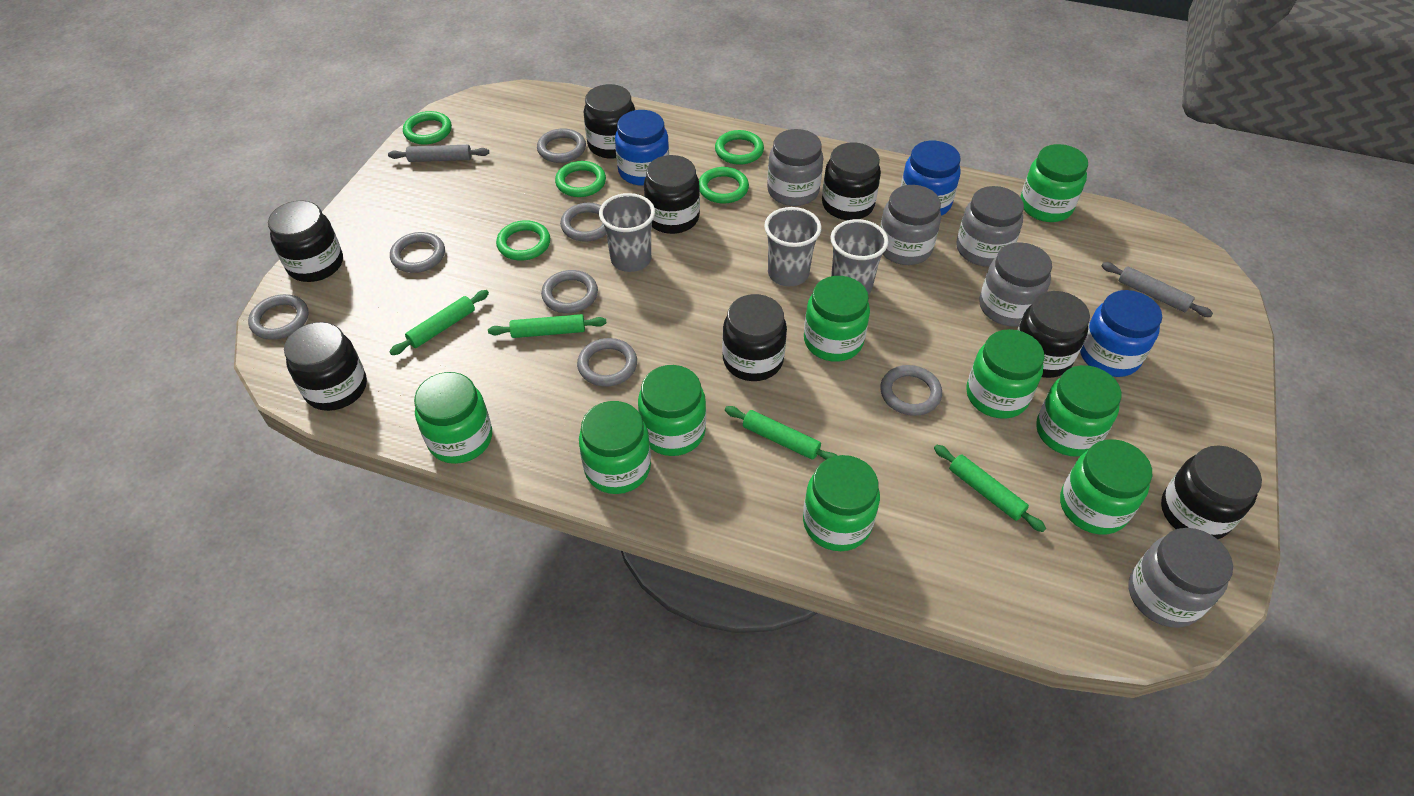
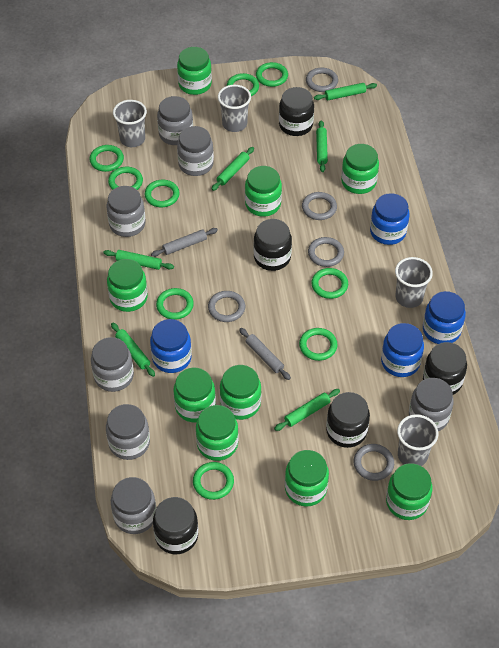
black jar: 8 -> 5
blue jar: 3 -> 4
green ring: 5 -> 9
green rolling pin: 4 -> 6
grey cup: 3 -> 4
grey jar: 5 -> 7
grey ring: 7 -> 5

